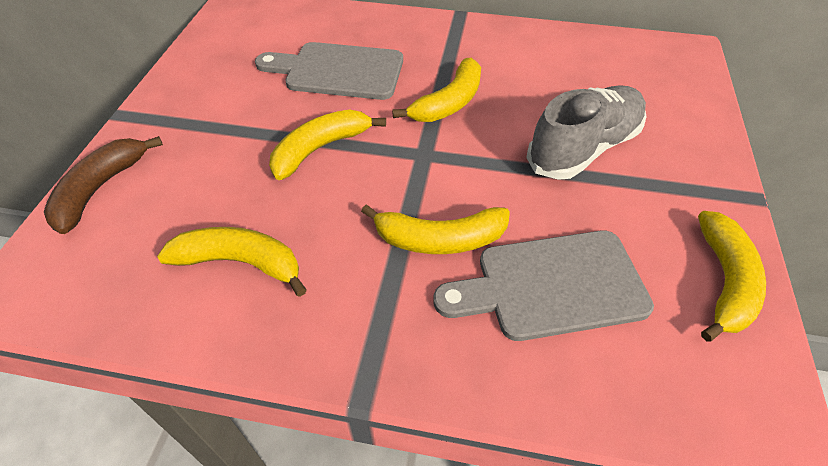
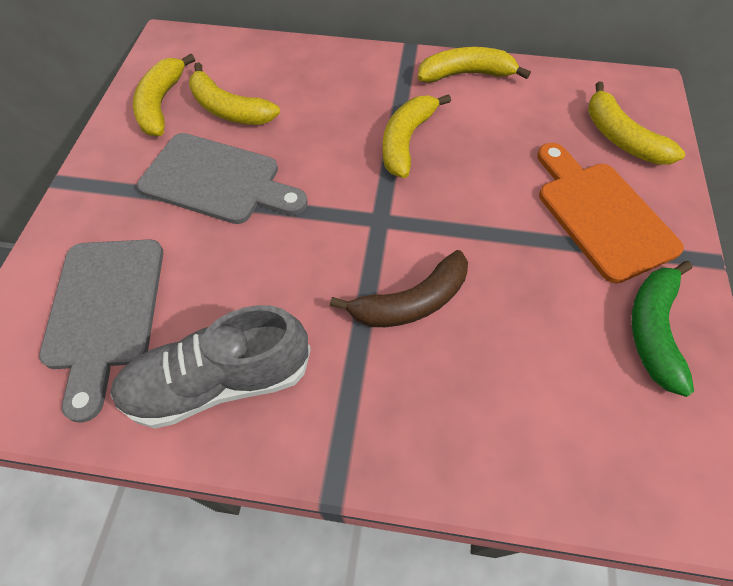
green banana: 0 -> 1
orange cutting board: 0 -> 1

